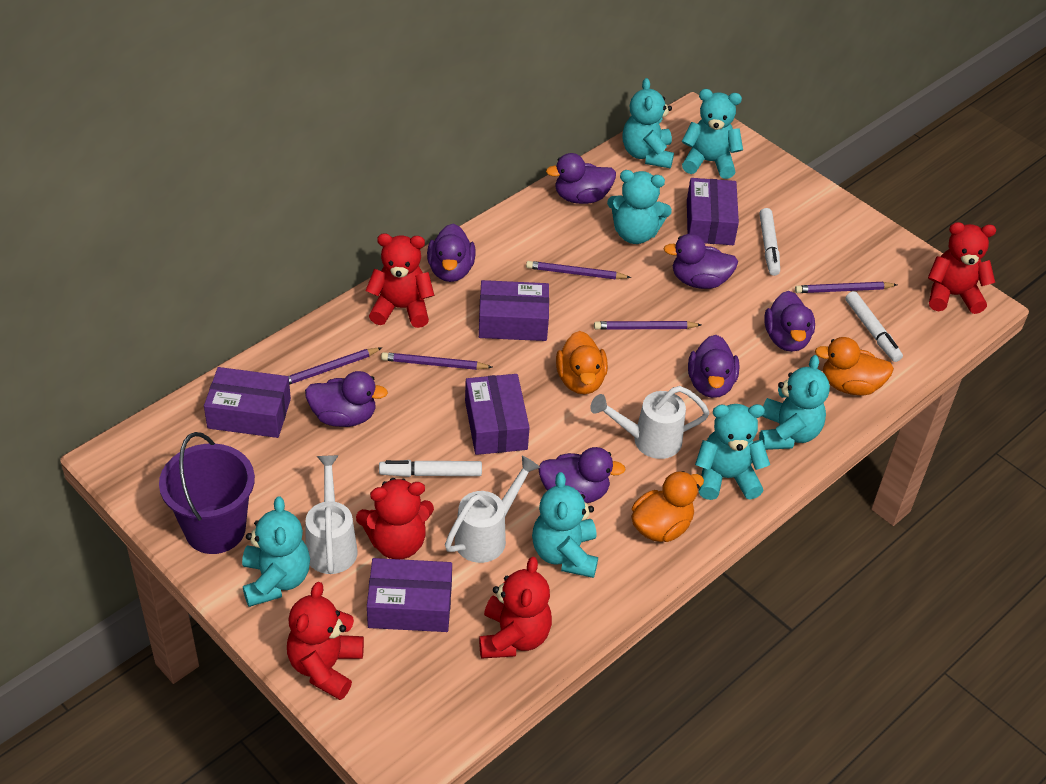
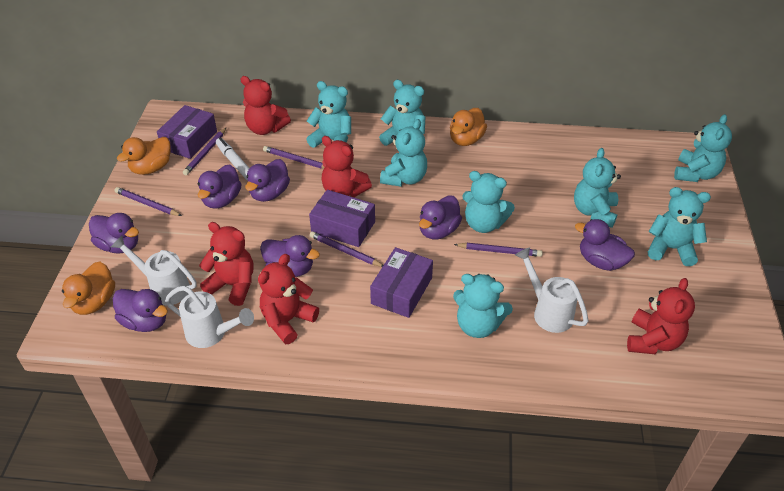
purple box: 5 -> 3
purple bucket: 1 -> 0
turquoise teddy bear: 7 -> 8
white marker: 3 -> 1

